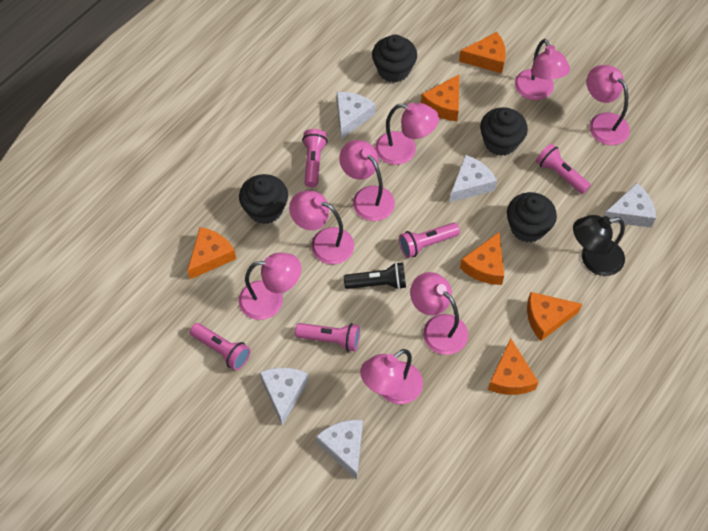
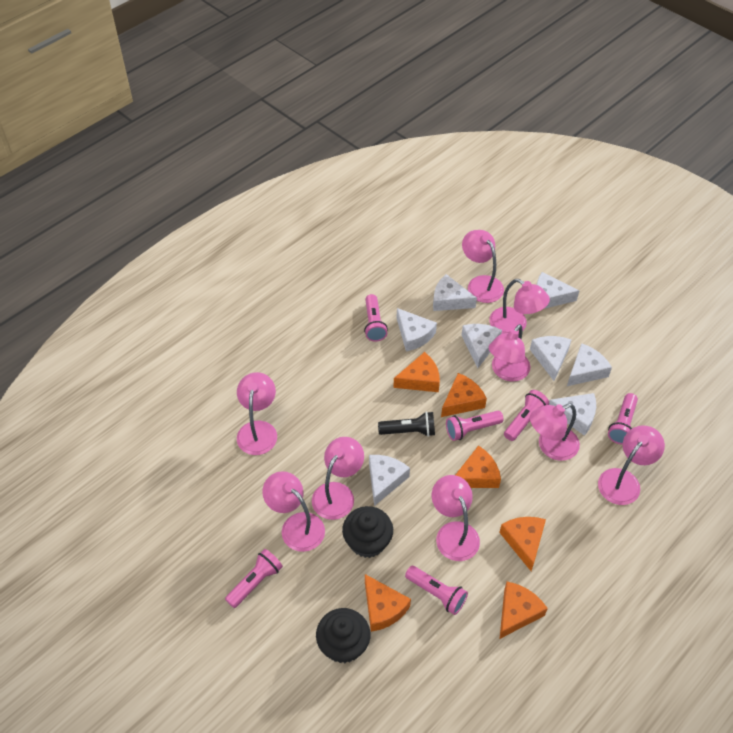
black cupcake: 4 -> 2
black lamp: 1 -> 0
pink flashlight: 5 -> 6
pink lamp: 8 -> 9
white cheese: 5 -> 8

